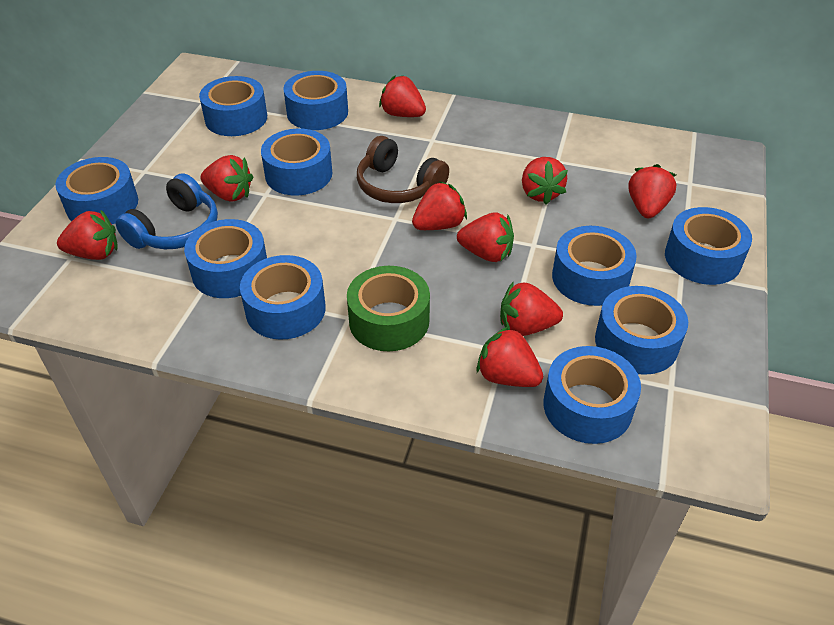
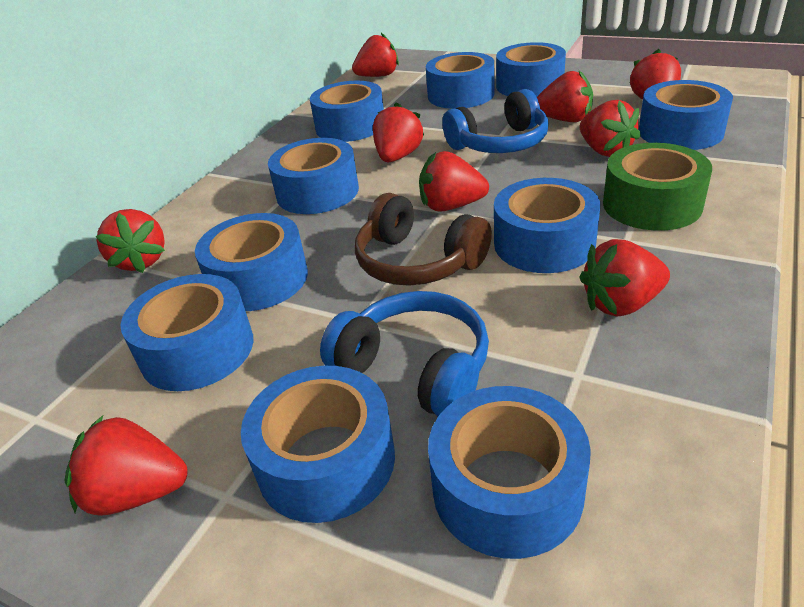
blue headphones: 1 -> 2

